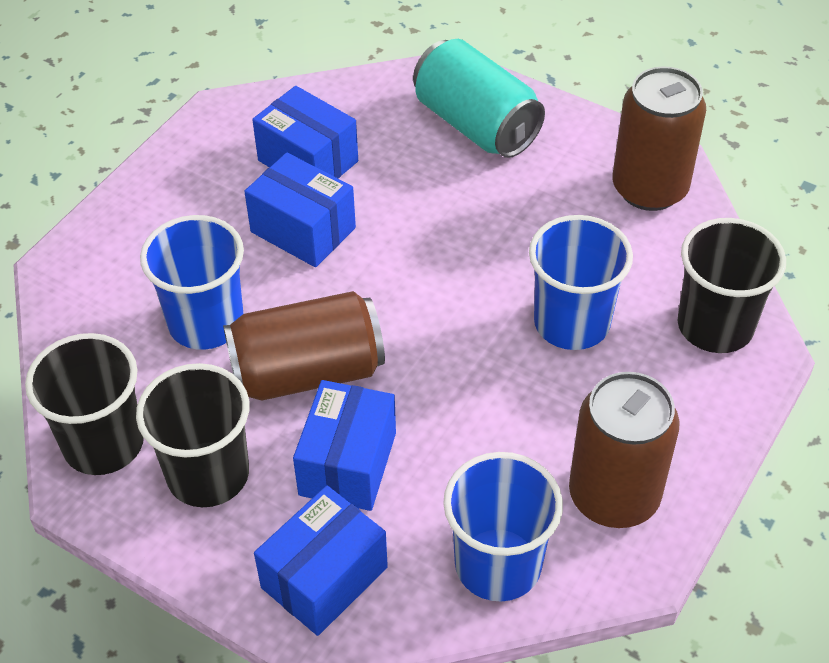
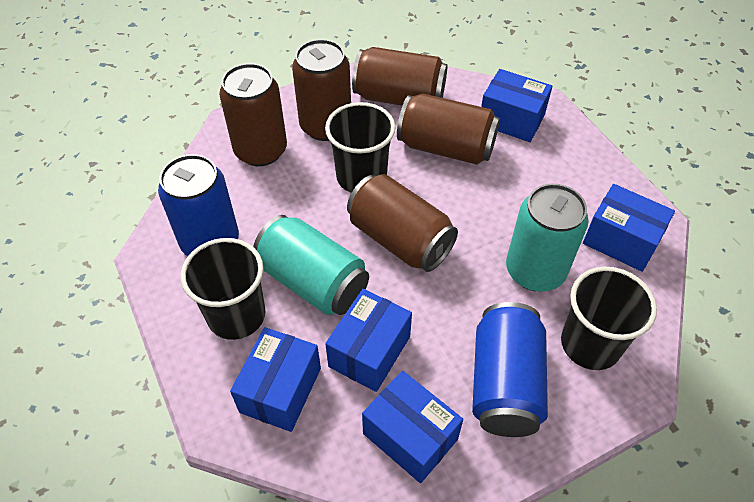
blue box: 4 -> 5
blue can: 0 -> 2
blue cup: 3 -> 0
brown can: 3 -> 5
turquoise can: 1 -> 2

